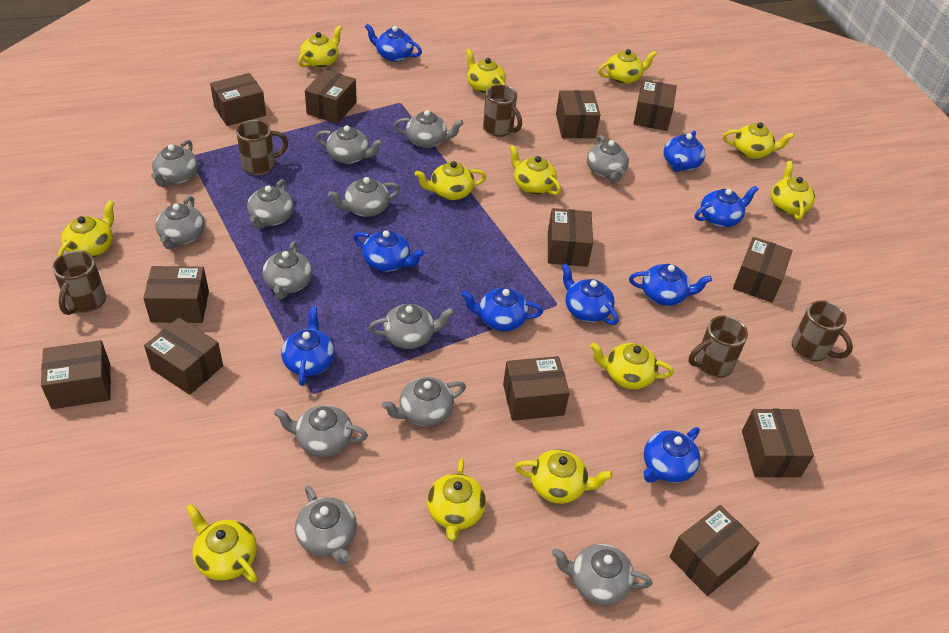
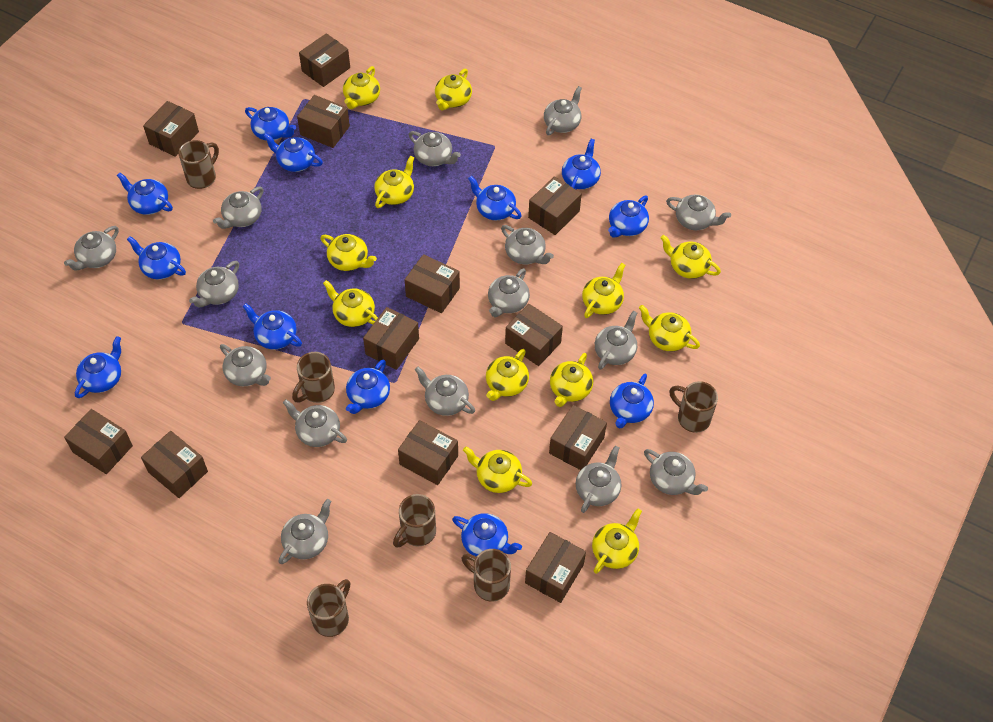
blue teapot: 9 -> 12
brown mug: 5 -> 6
grey teapot: 13 -> 15

